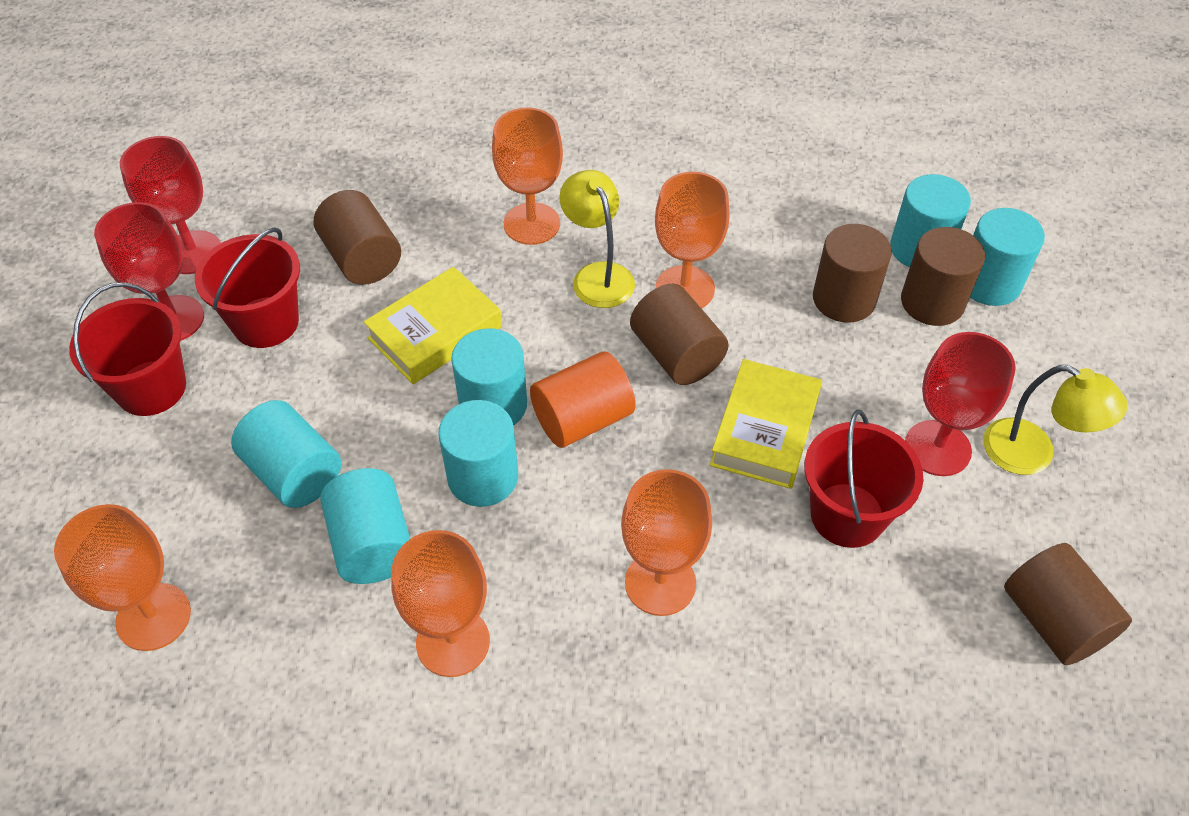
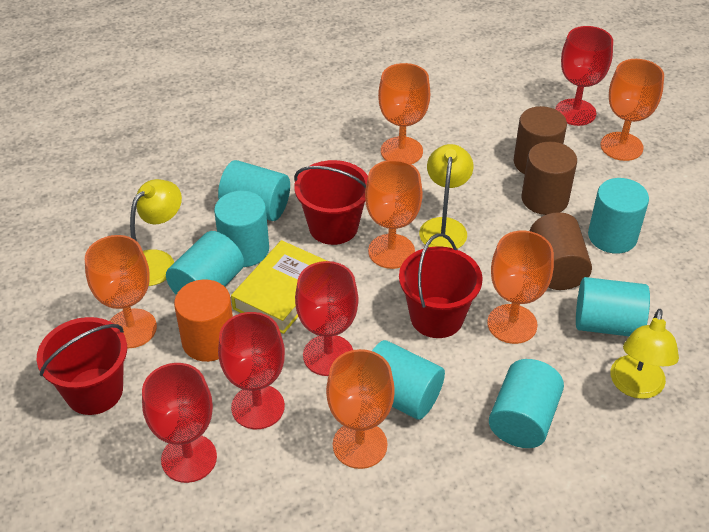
brown cylinder: 5 -> 3
orange goblet: 5 -> 6
red goblet: 3 -> 4
turquoise cylinder: 6 -> 7
yellow book: 2 -> 1
yellow lamp: 2 -> 3

